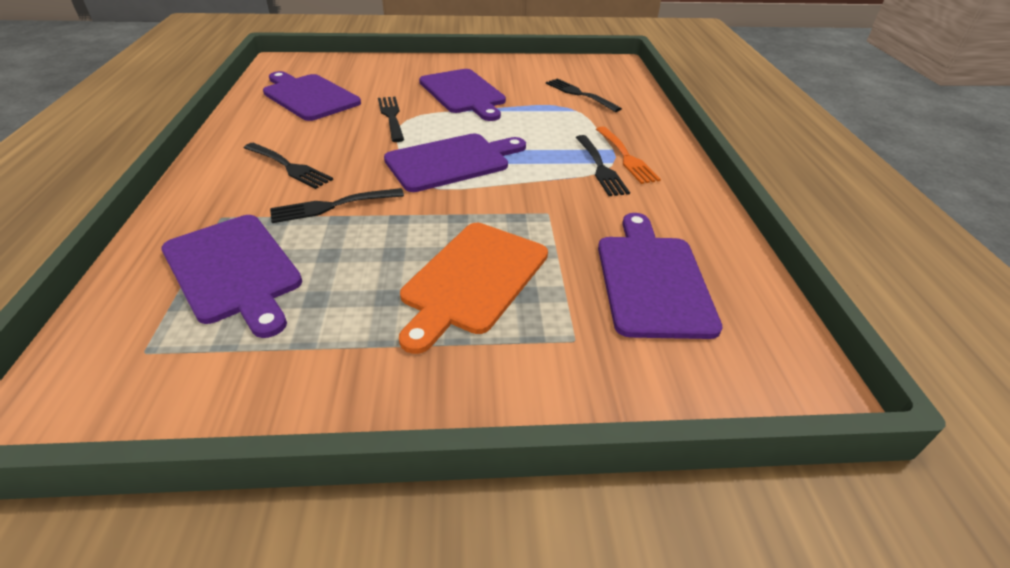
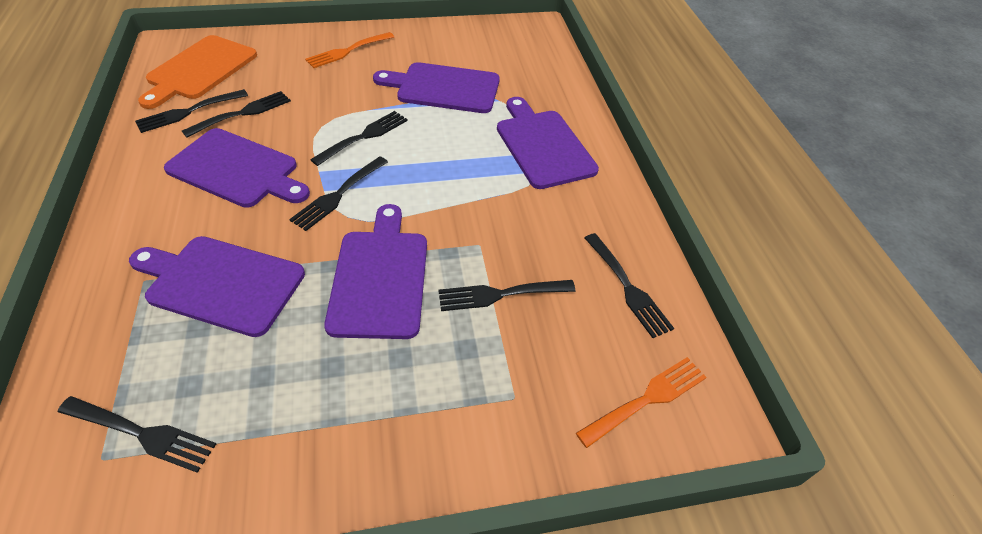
black fork: 5 -> 7
orange fork: 1 -> 2

